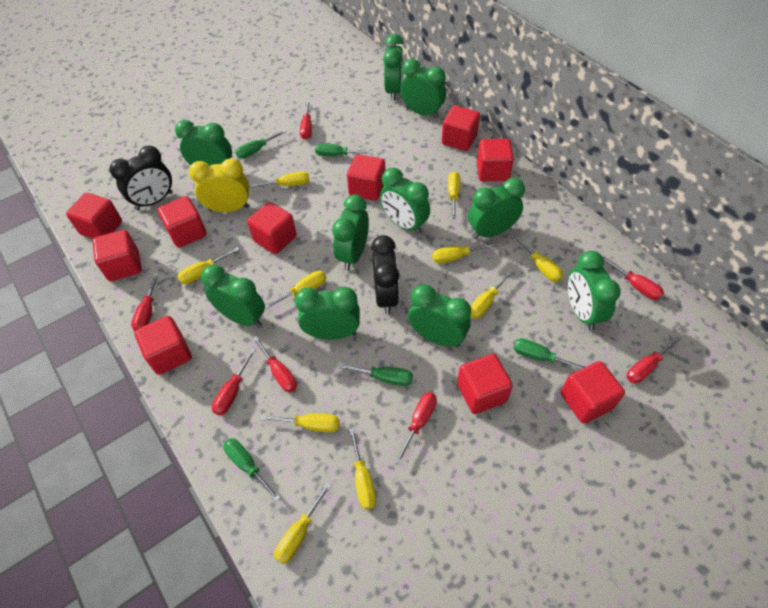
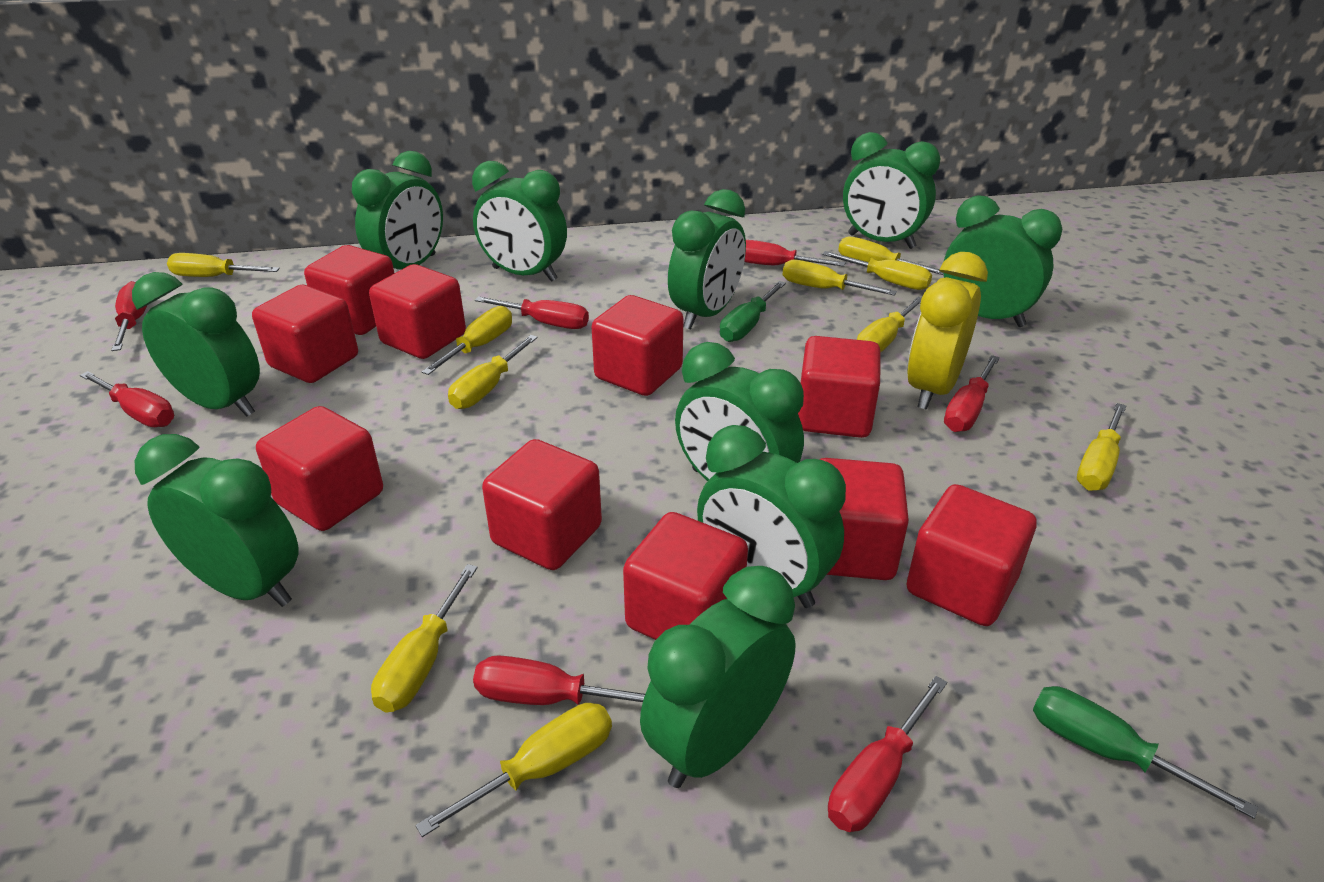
black clock: 2 -> 0
green screwdriver: 5 -> 2

